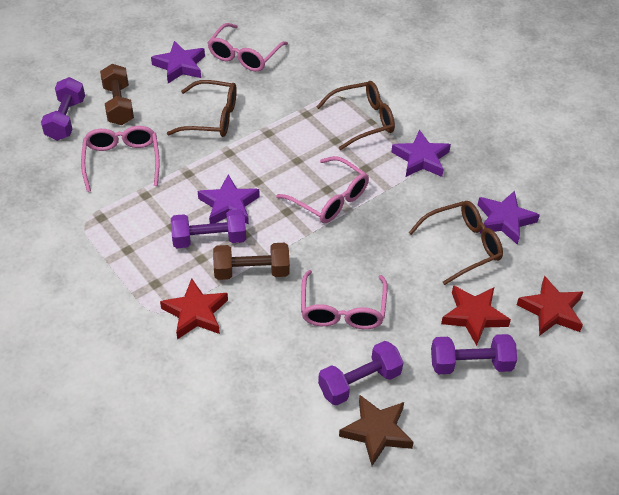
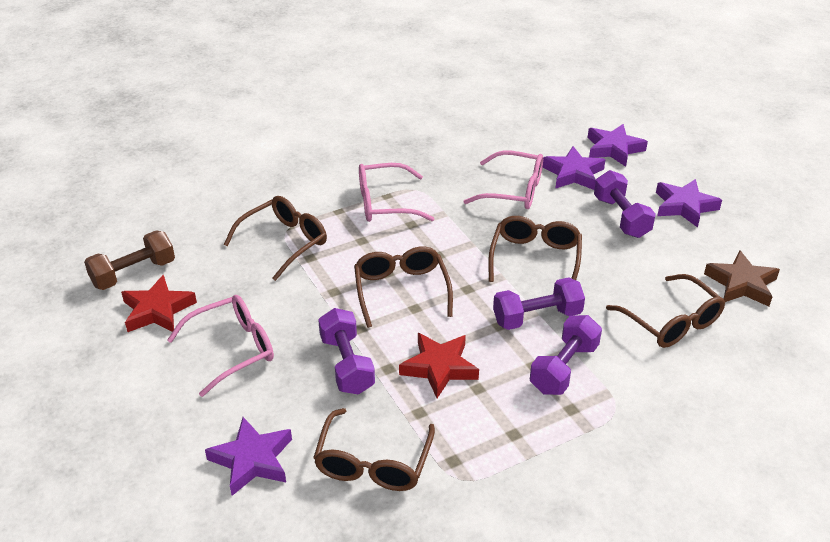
brown dumbbell: 2 -> 1
brown glasses: 3 -> 5
pink glasses: 4 -> 3
red star: 3 -> 2

